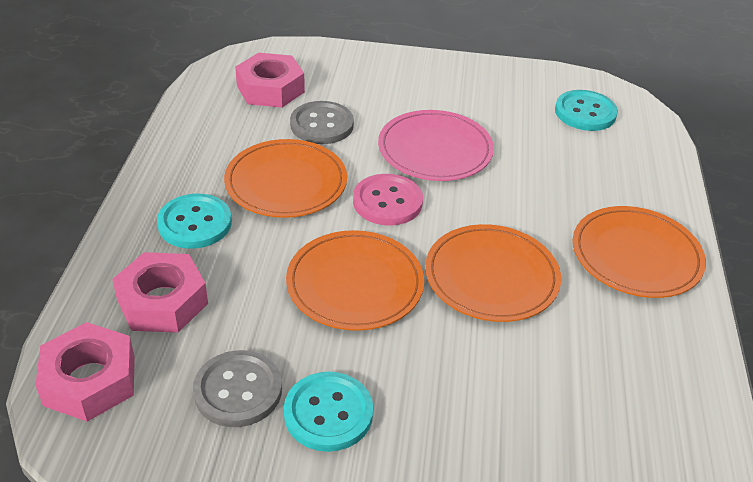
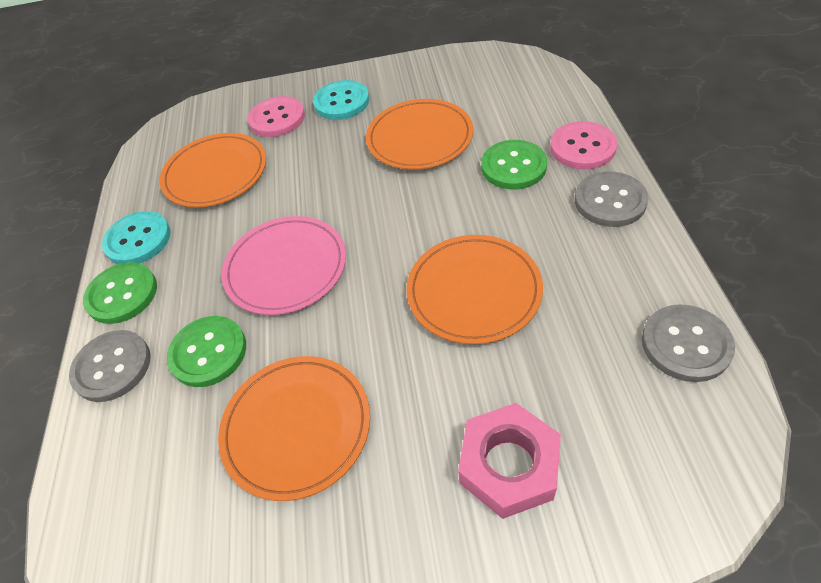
green button: 0 -> 3
grey button: 2 -> 3
pink button: 1 -> 2
pink nut: 3 -> 1
turquoise button: 3 -> 2

